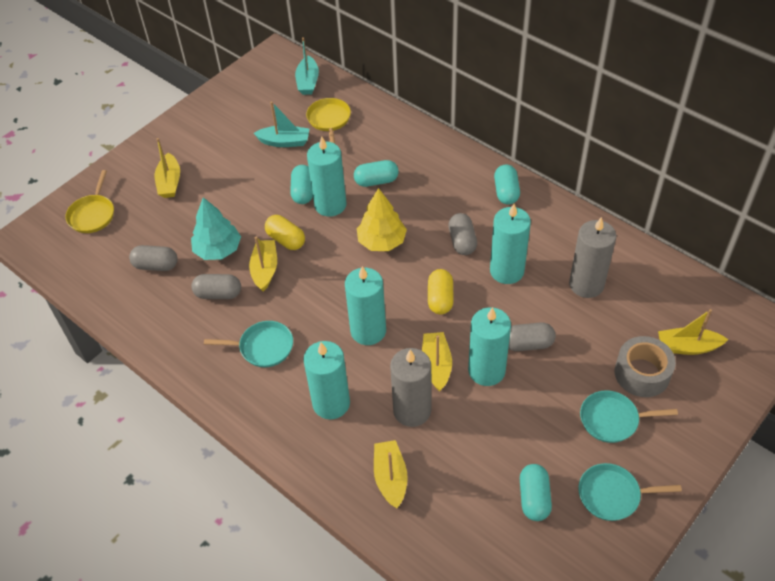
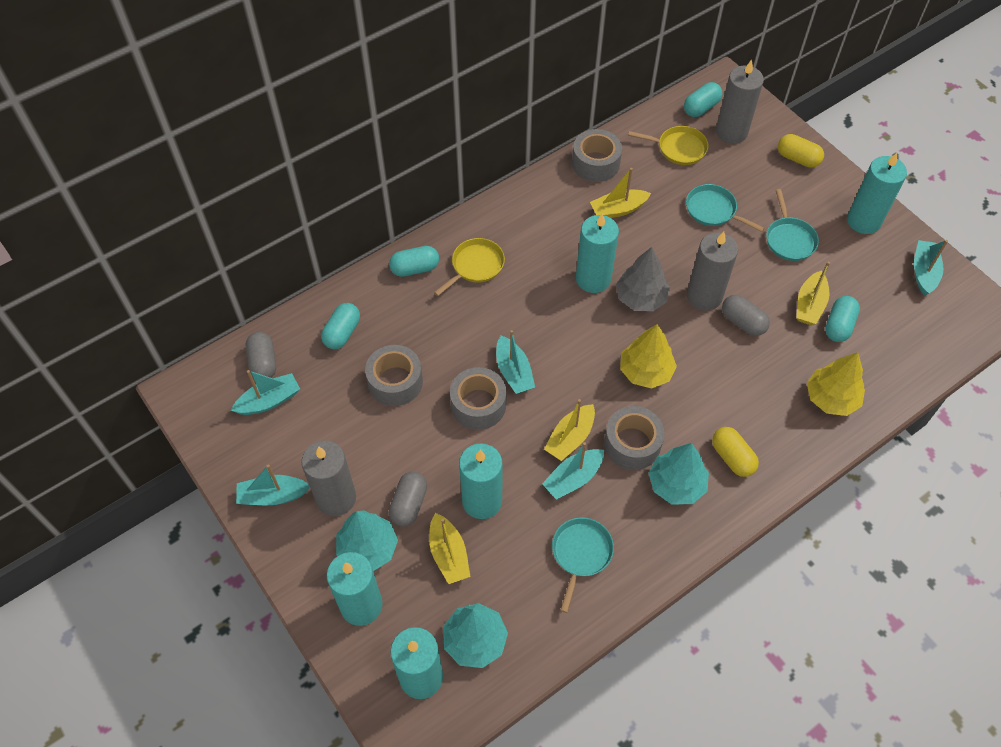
grey candle: 2 -> 3
grey capsule: 4 -> 3
grey tape: 1 -> 4
grey tree: 0 -> 1
turquoise boat: 2 -> 5
turquoise tree: 1 -> 3
yellow boat: 5 -> 4
yellow tree: 1 -> 2

